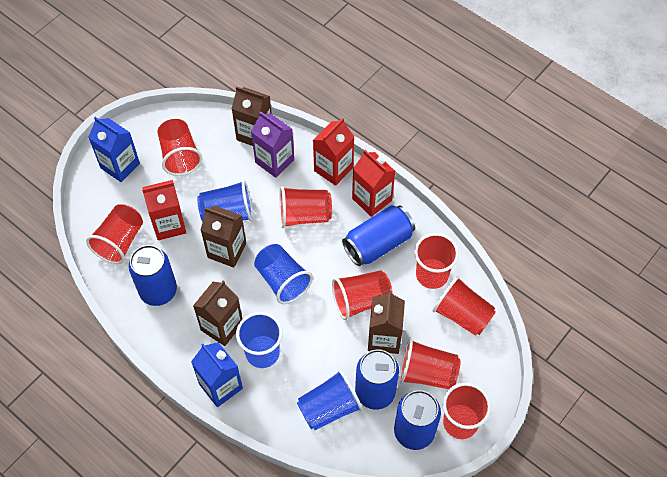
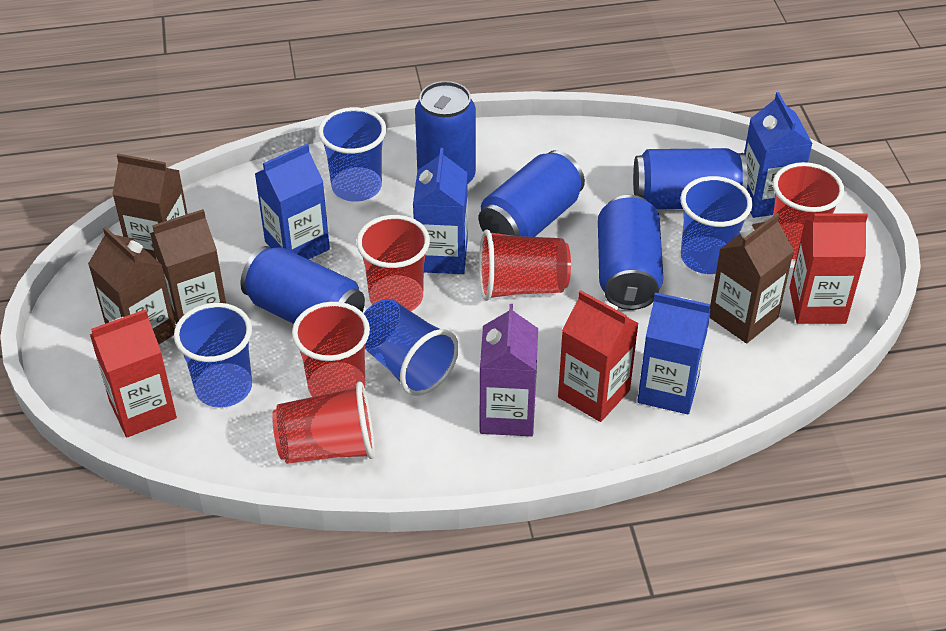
blue can: 4 -> 5
blue carton: 2 -> 4
red cup: 8 -> 5

